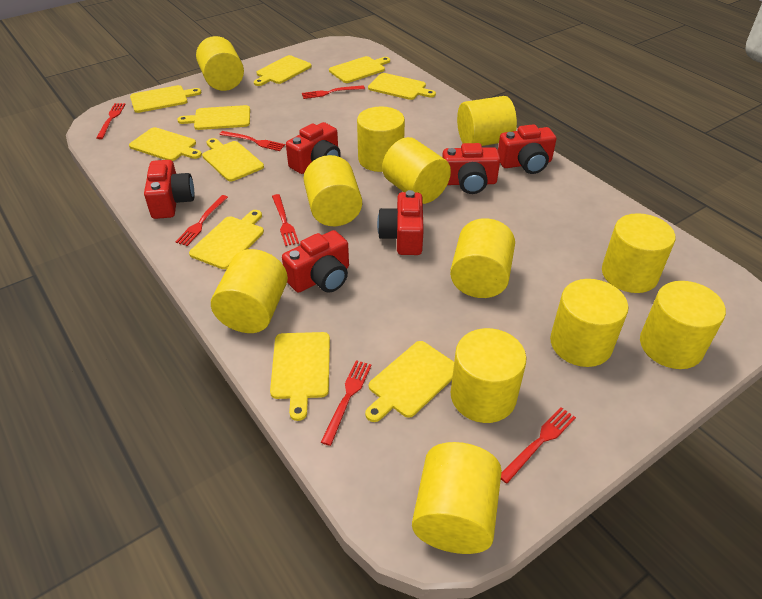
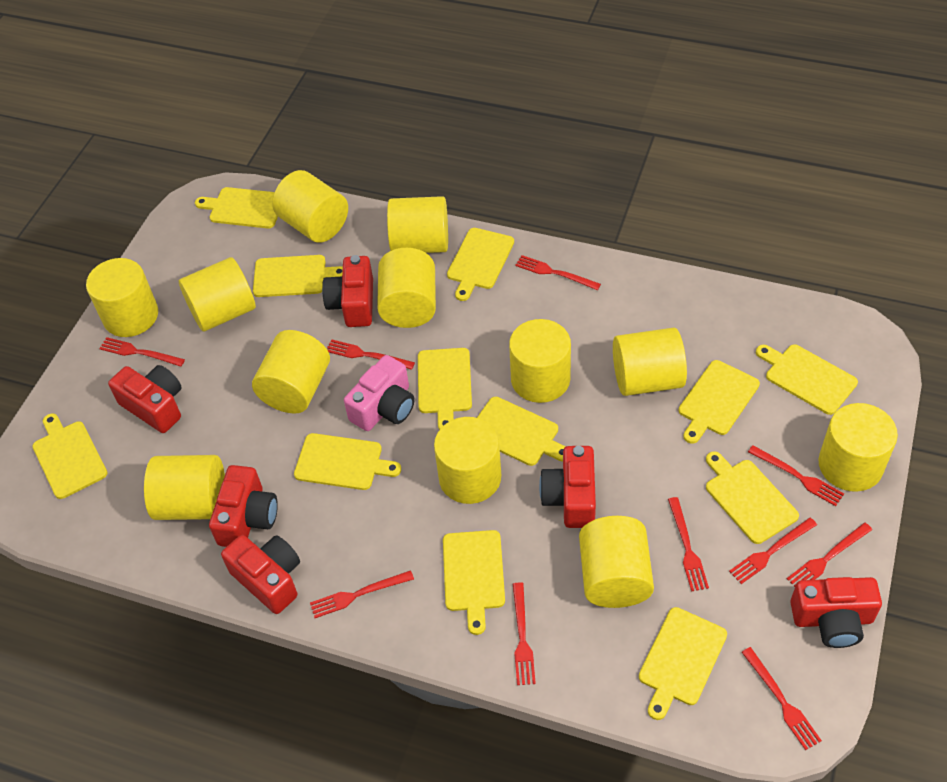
pink camera: 0 -> 1
red fork: 7 -> 10
yellow cutting board: 10 -> 12

